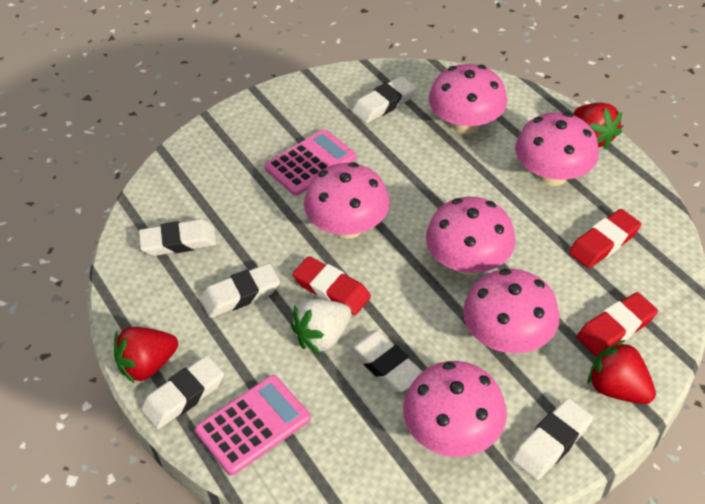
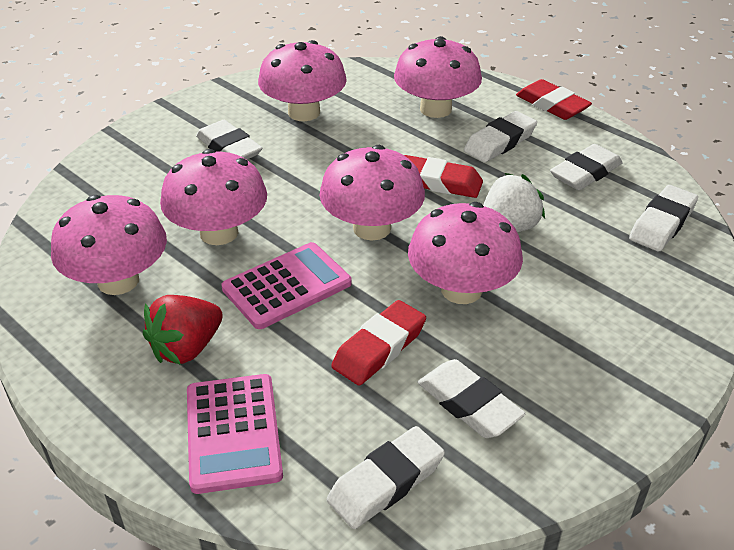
red strawberry: 3 -> 1

